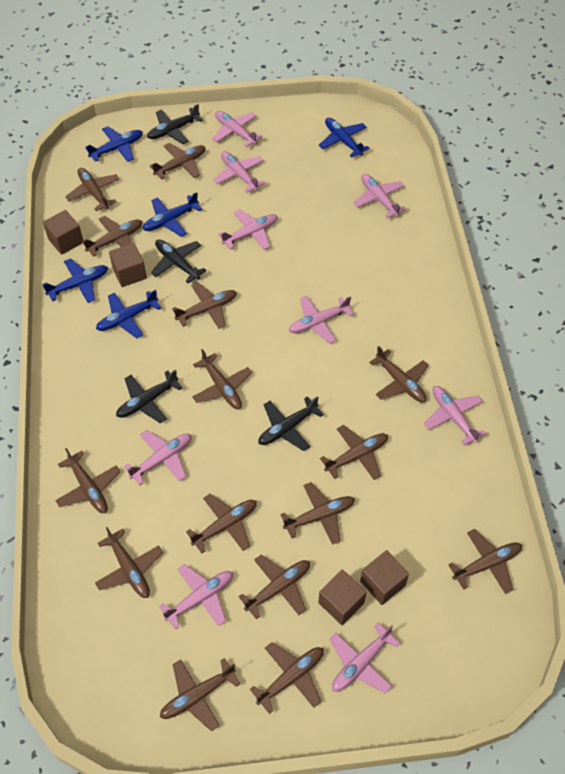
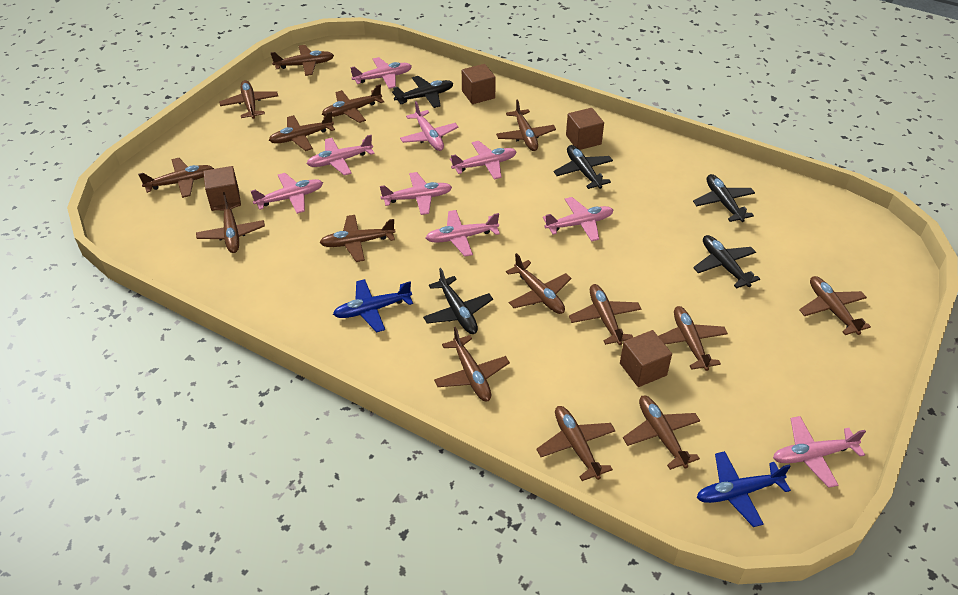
black plane: 4 -> 5
blue plane: 5 -> 2

